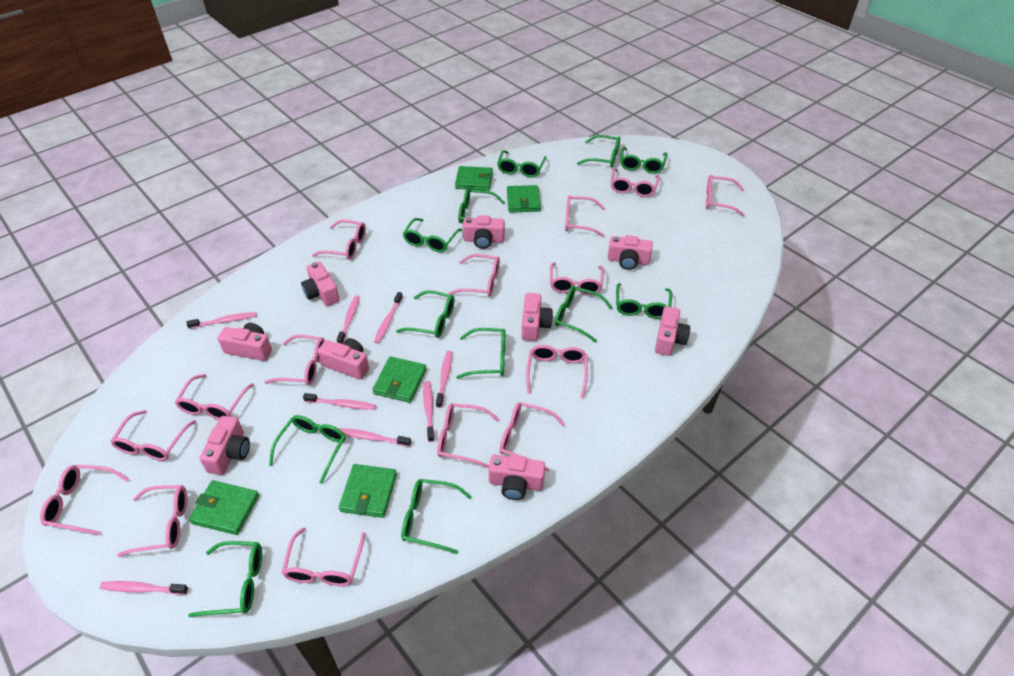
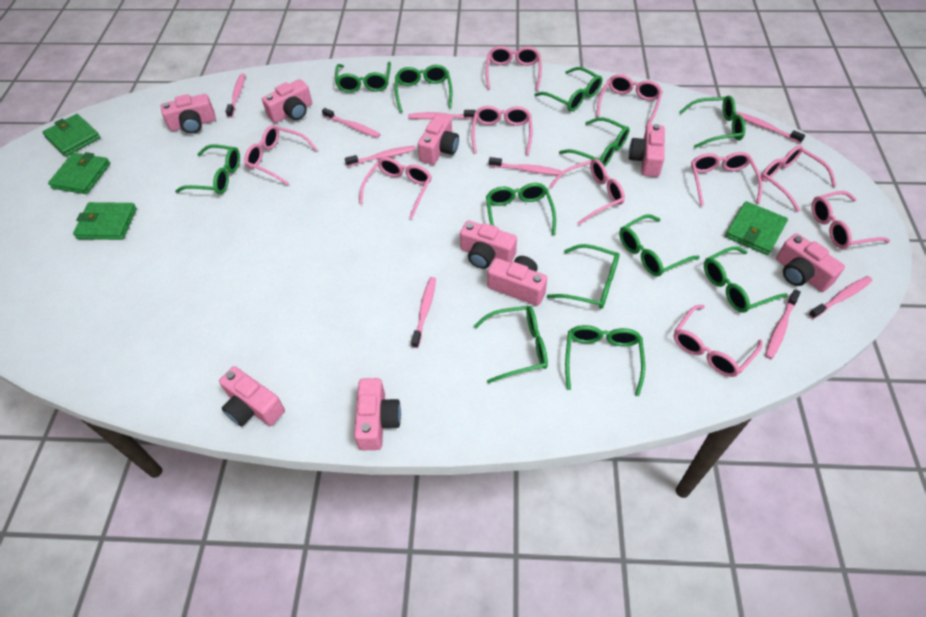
green wallet: 5 -> 4
pink glasses: 15 -> 10
pink toothbrush: 8 -> 9

